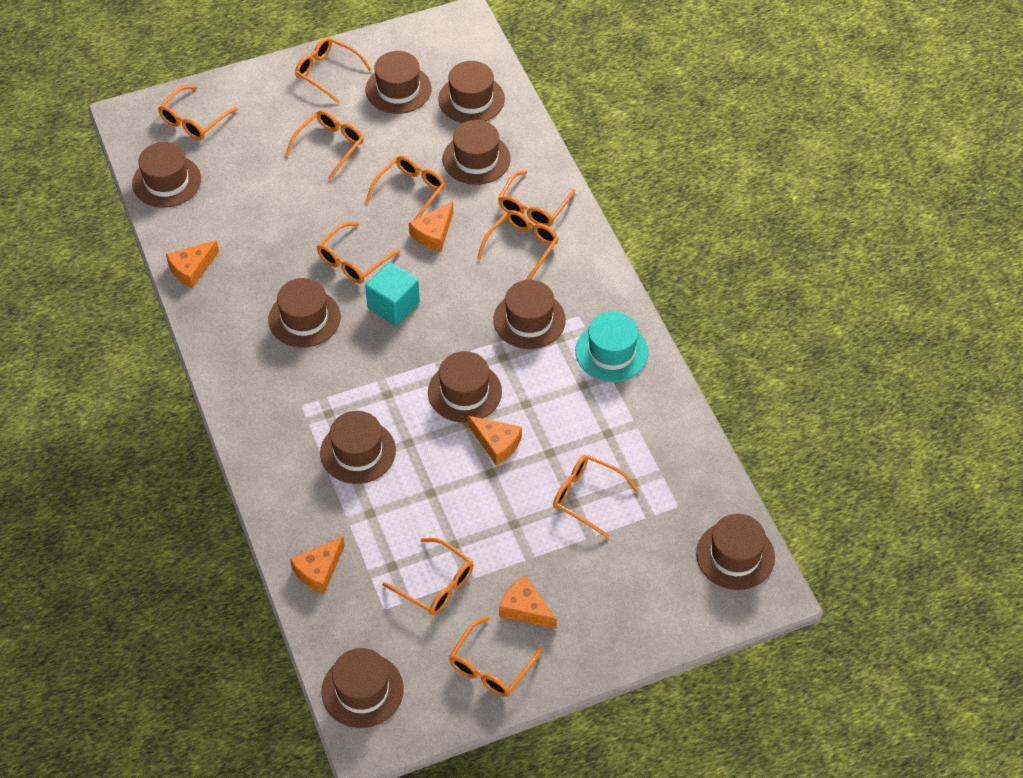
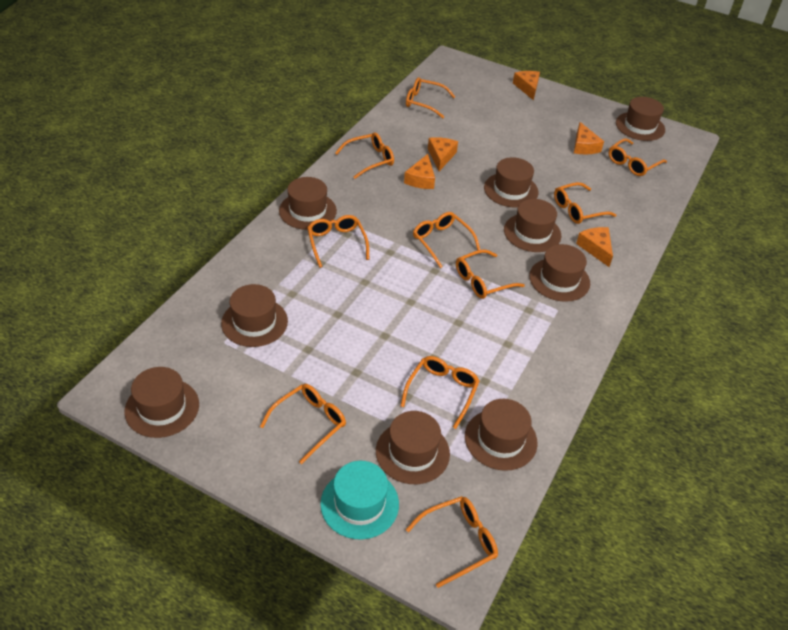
brown hat: 10 -> 9
turquoise cube: 1 -> 0

